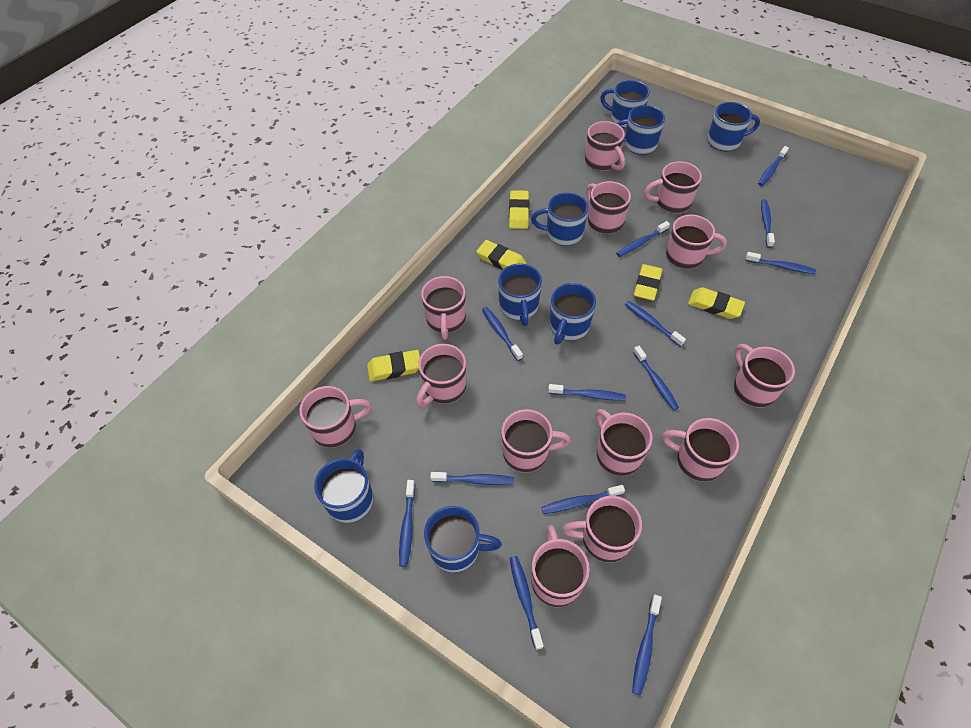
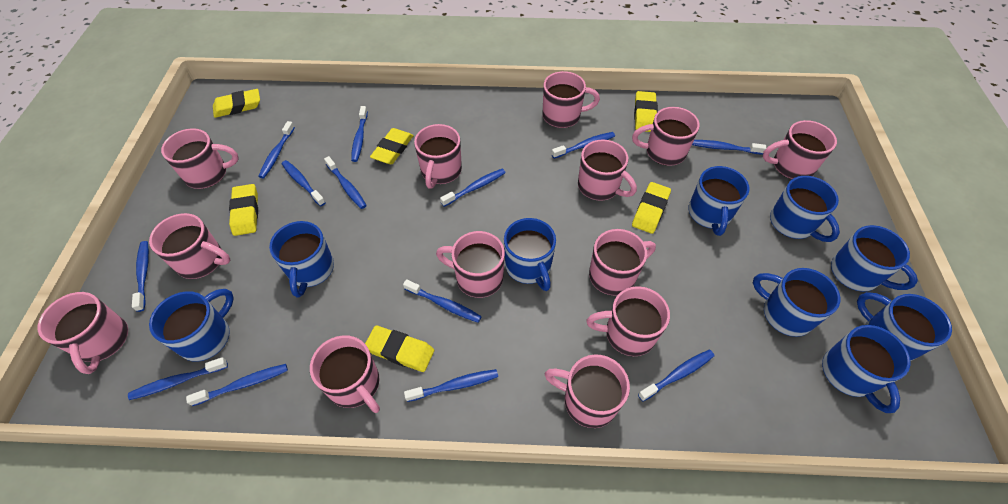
blue mug: 8 -> 9
yellow eraser: 5 -> 6

